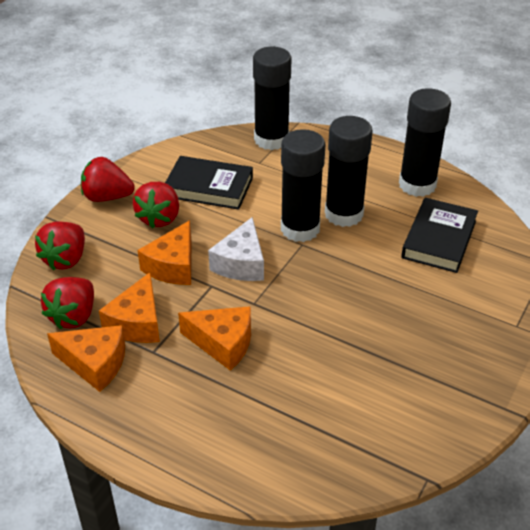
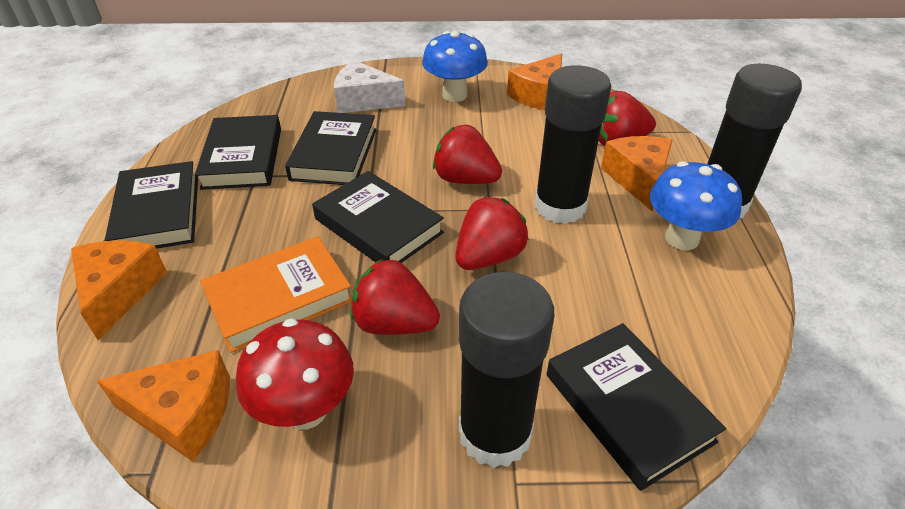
black book: 2 -> 5
black glue stick: 4 -> 3
blue mushroom: 0 -> 2
orange book: 0 -> 1
red mushroom: 0 -> 1

